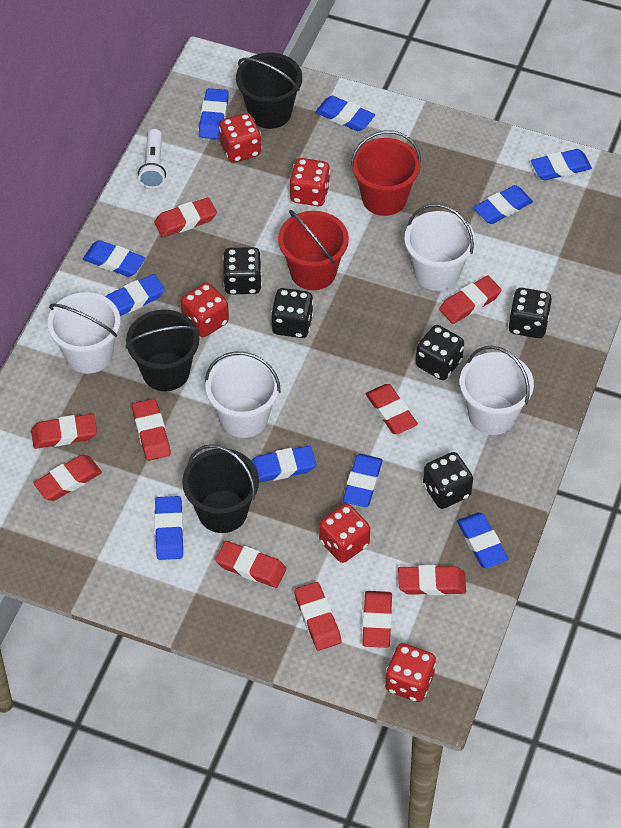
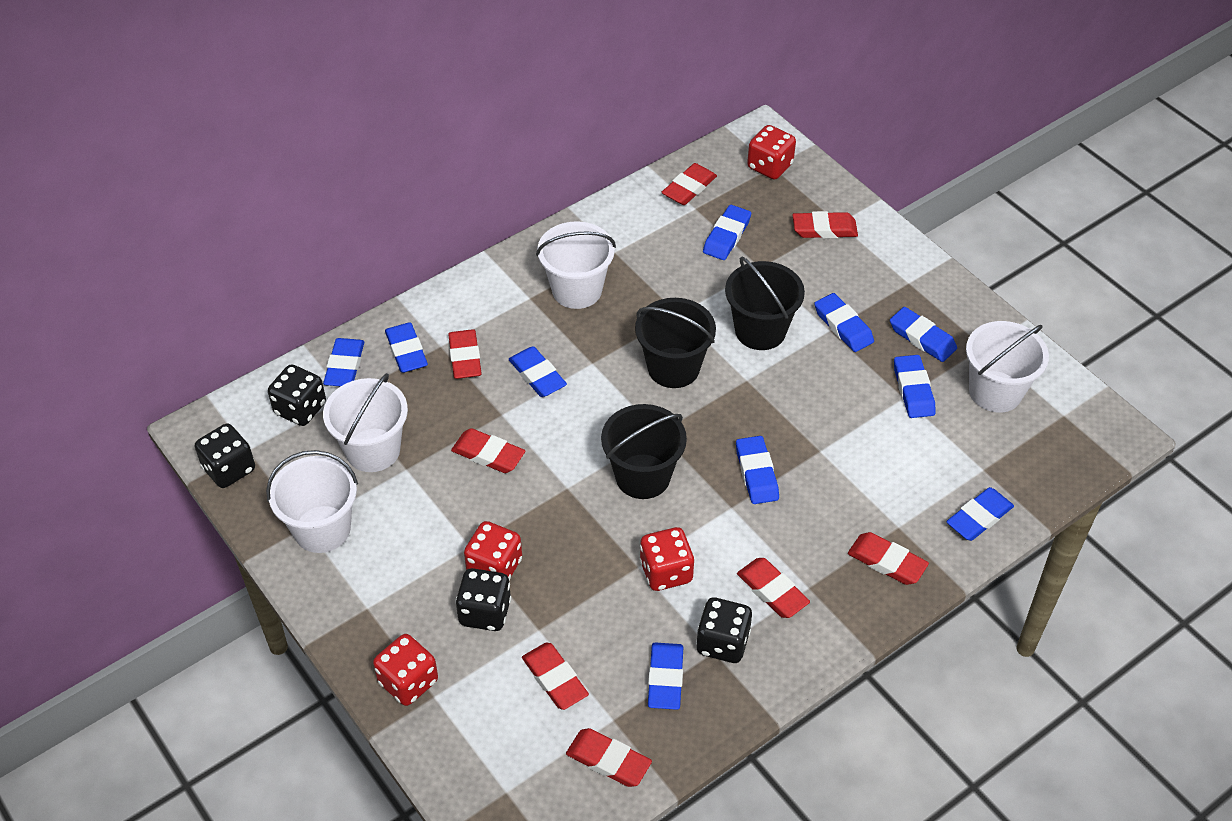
black dice: 5 -> 4
red bucket: 2 -> 0
red dice: 5 -> 4
red eraser: 10 -> 8
white flashlight: 1 -> 0

